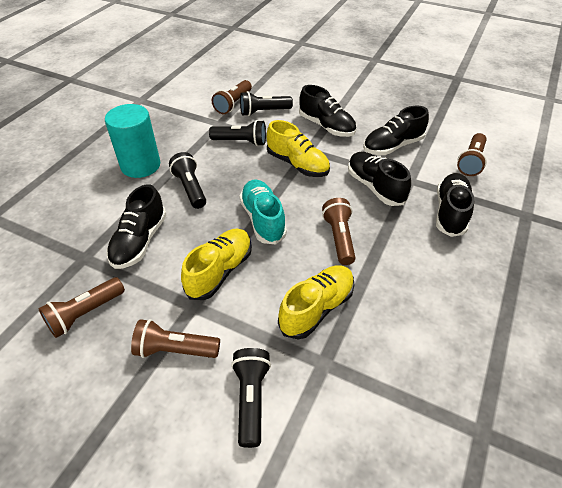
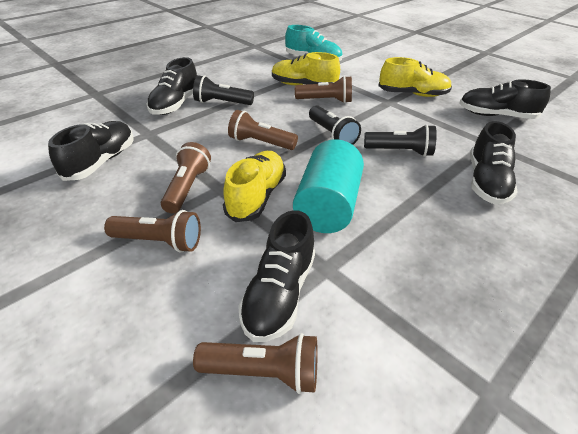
black flashlight: 4 -> 3

